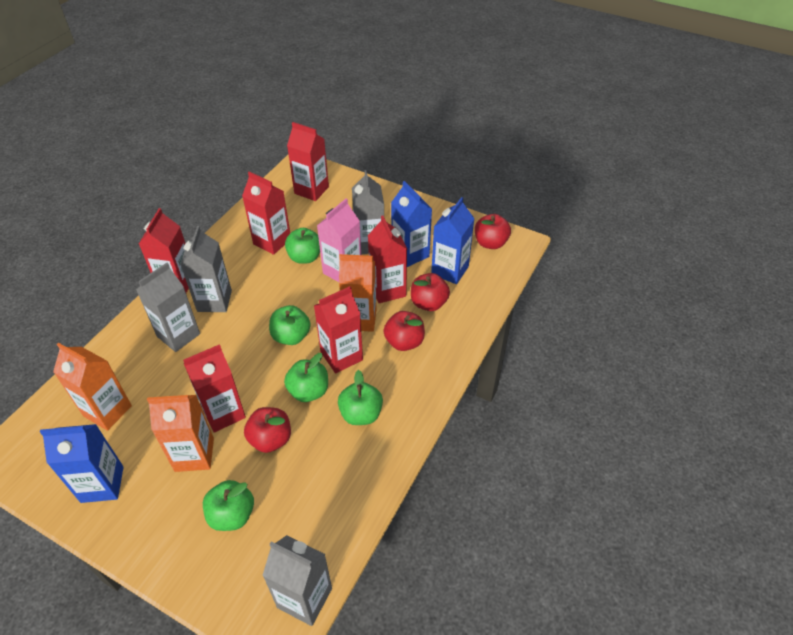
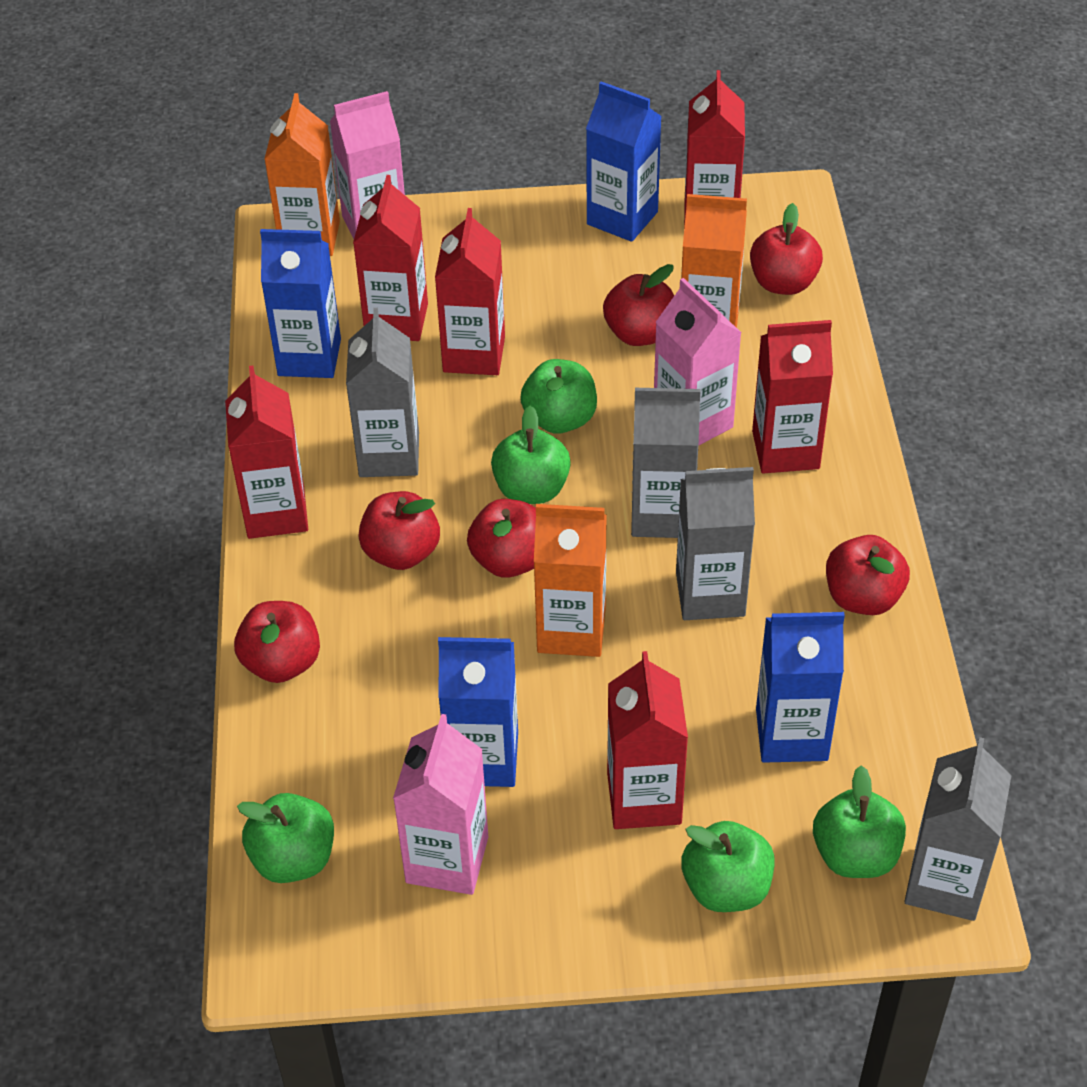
blue carton: 3 -> 4
pink carton: 1 -> 3
red apple: 4 -> 6

